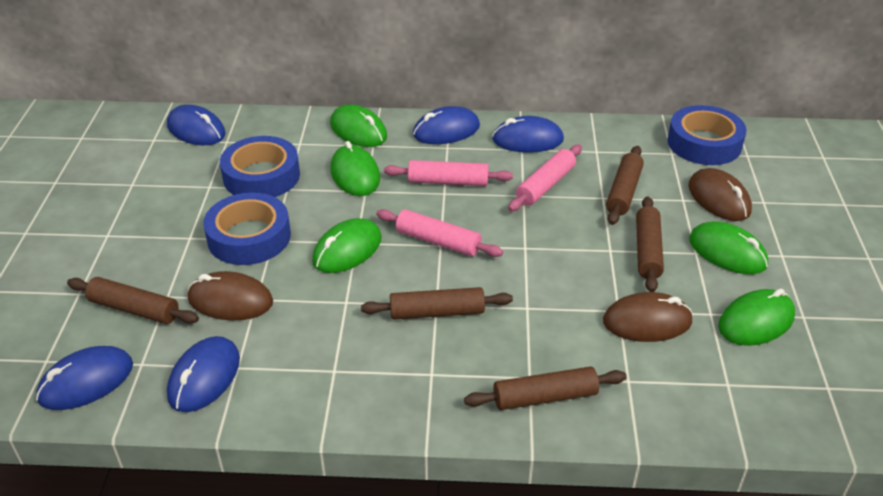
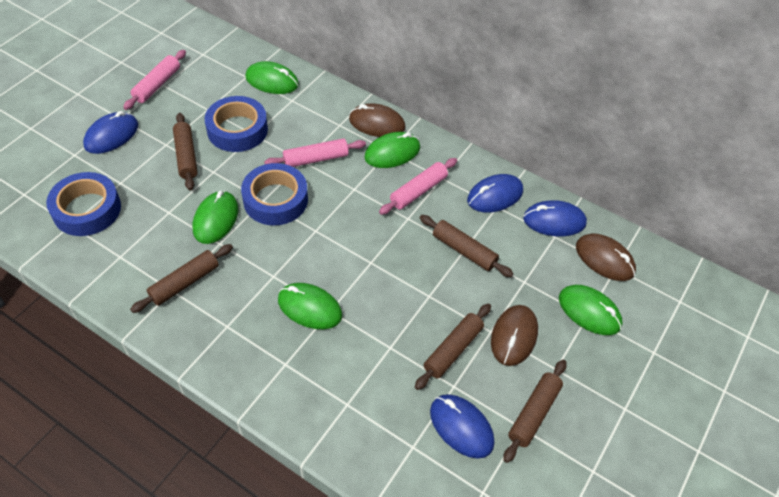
blue mouse: 5 -> 4

